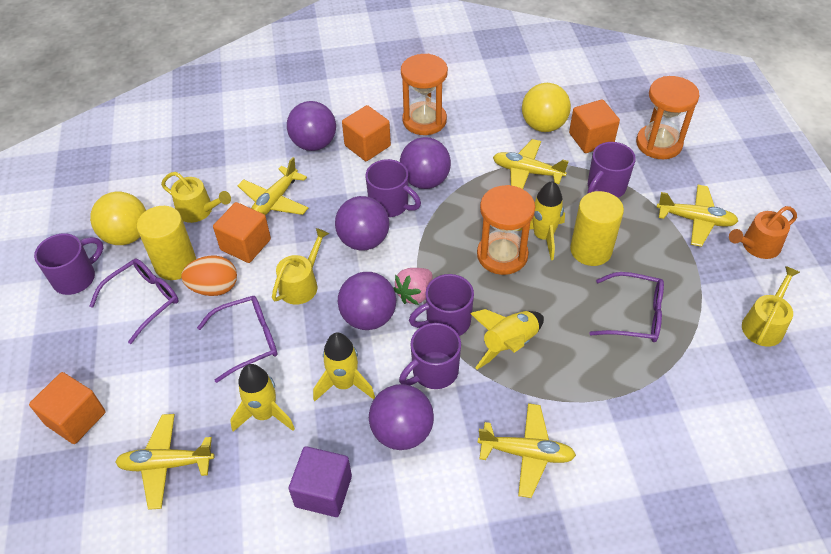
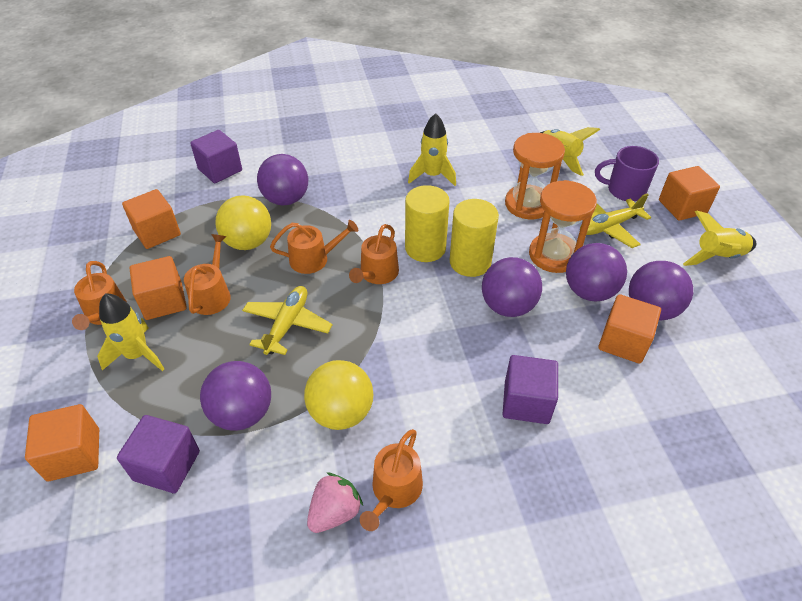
orange cube: 4 -> 5
orange egg: 1 -> 0
orange hourglass: 3 -> 2
orange watering can: 1 -> 5
purple cube: 1 -> 3
purple glasses: 3 -> 0
purple mug: 5 -> 1
yellow plane: 5 -> 2
yellow watering can: 3 -> 0

